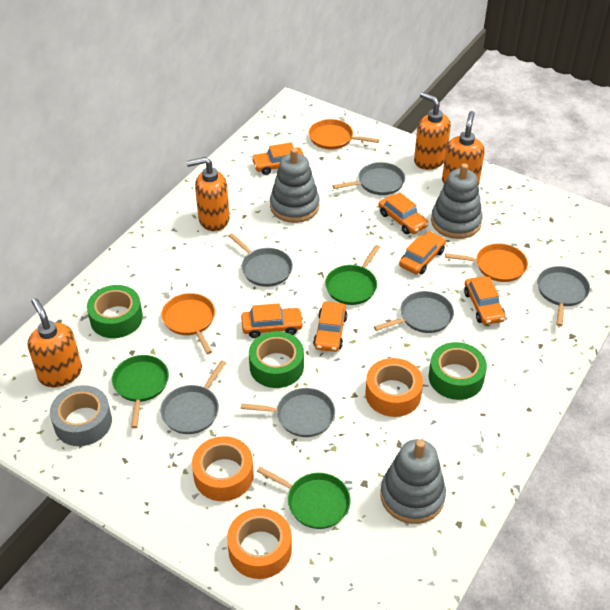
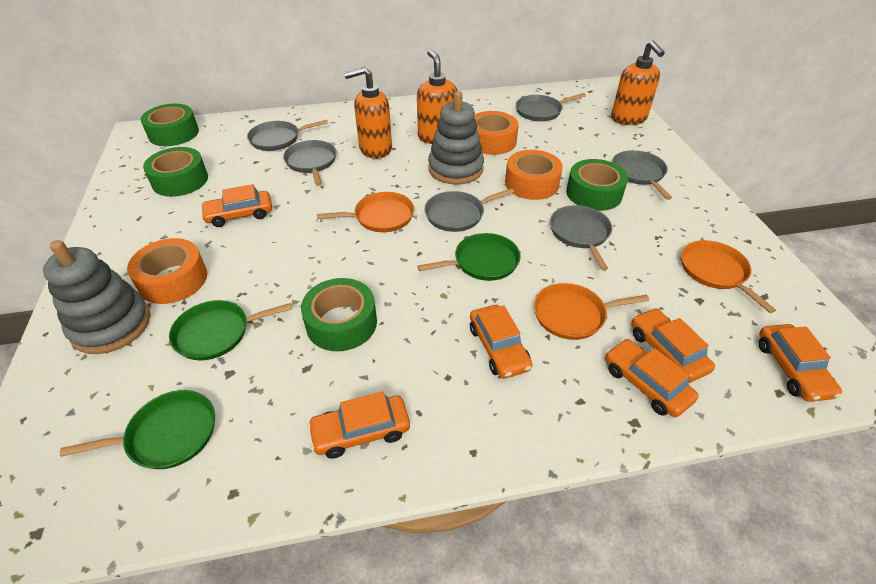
green tape: 3 -> 4
grey stacking toy: 3 -> 2
grey tape: 1 -> 0
orange soap dispenser: 4 -> 3

